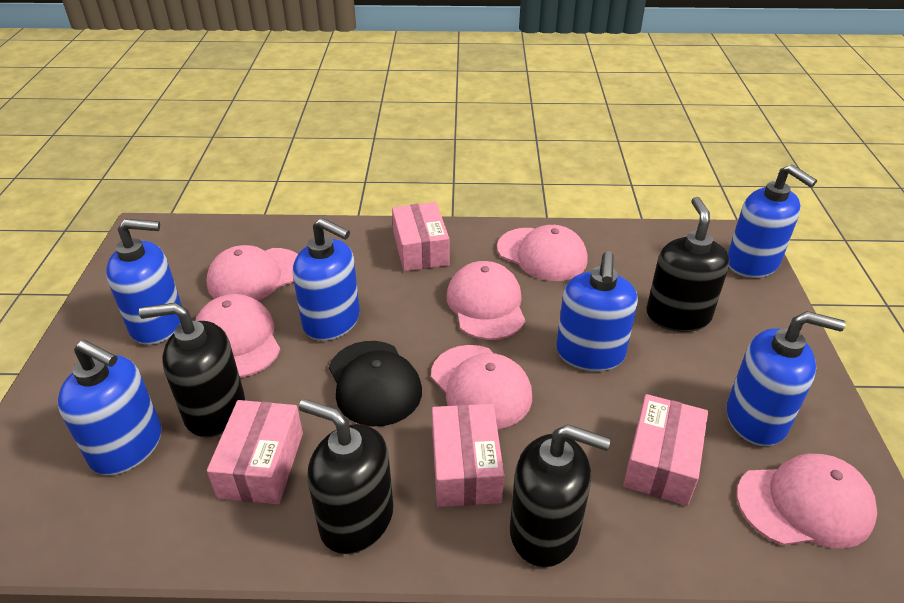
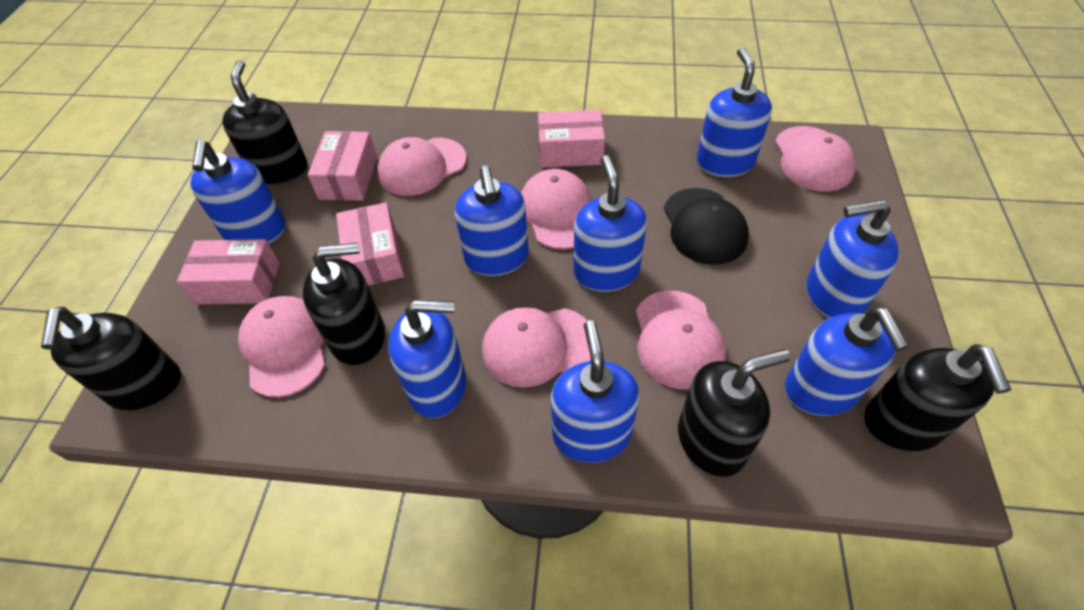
black soap dispenser: 4 -> 5
blue soap dispenser: 6 -> 8

